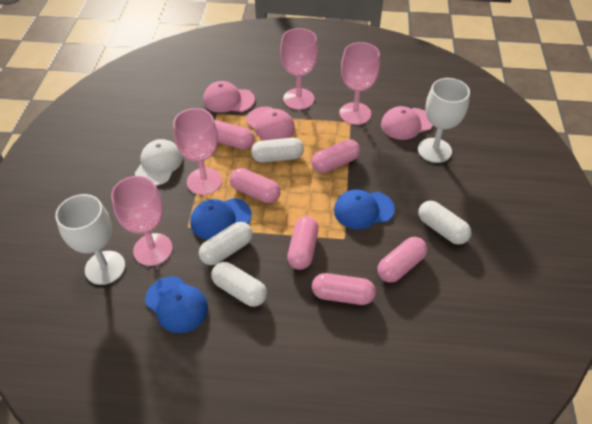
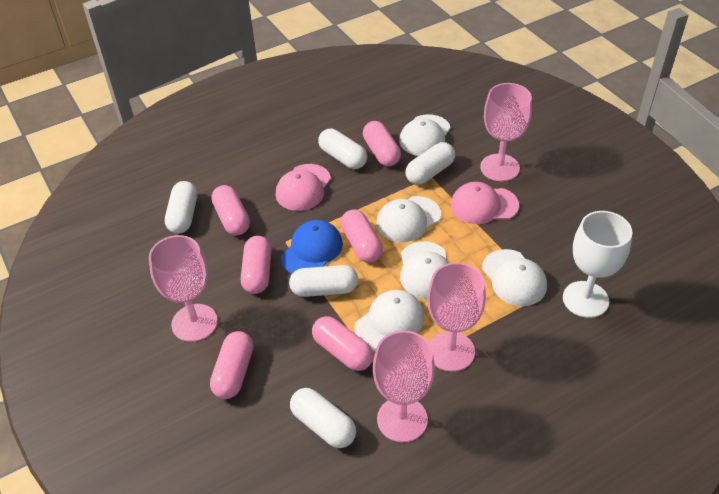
blue cap: 3 -> 1
pink cap: 3 -> 2
white cap: 1 -> 5
white capsule: 4 -> 5
white goblet: 2 -> 1

